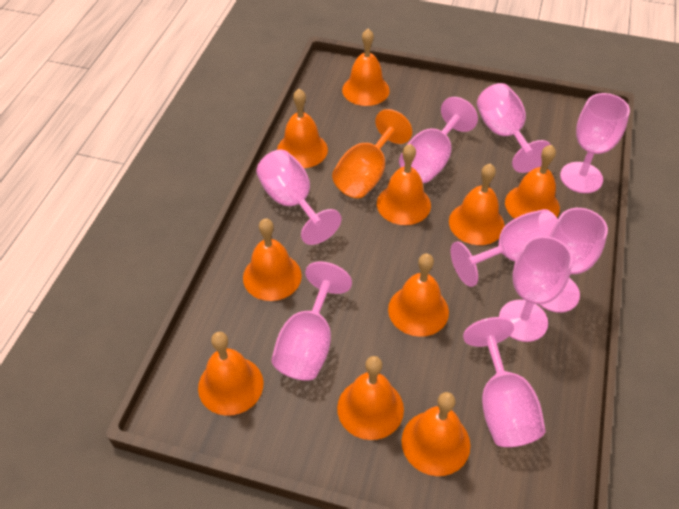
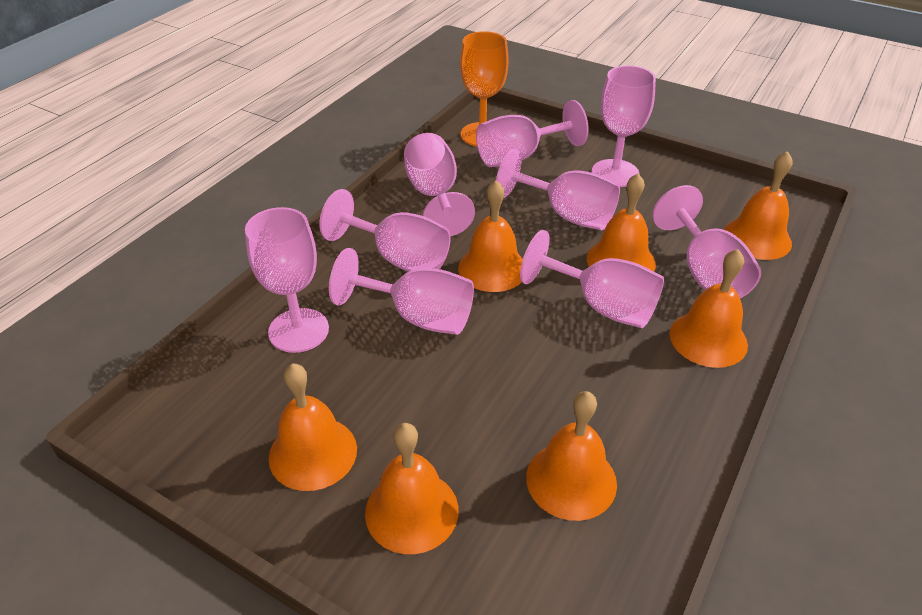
orange bell: 10 -> 7

